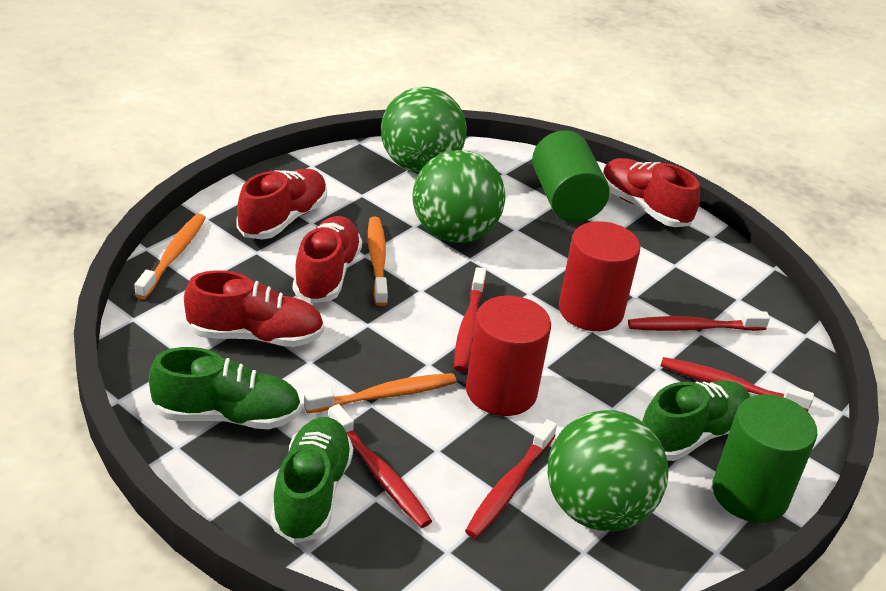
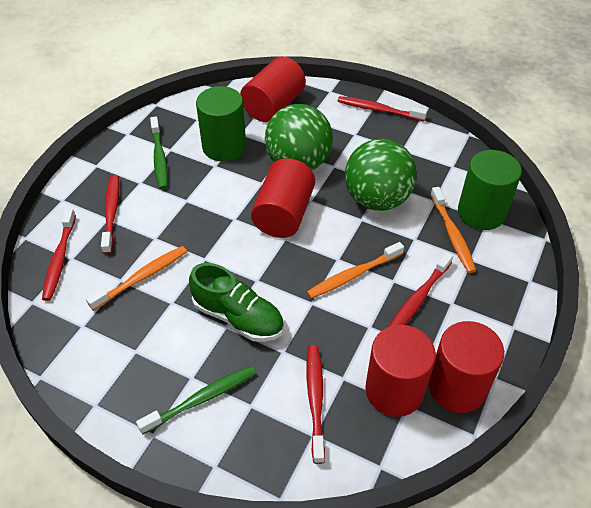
green ball: 3 -> 2
green shoe: 3 -> 1
green toothbrush: 0 -> 2
red cylinder: 2 -> 4
red shoe: 4 -> 0

